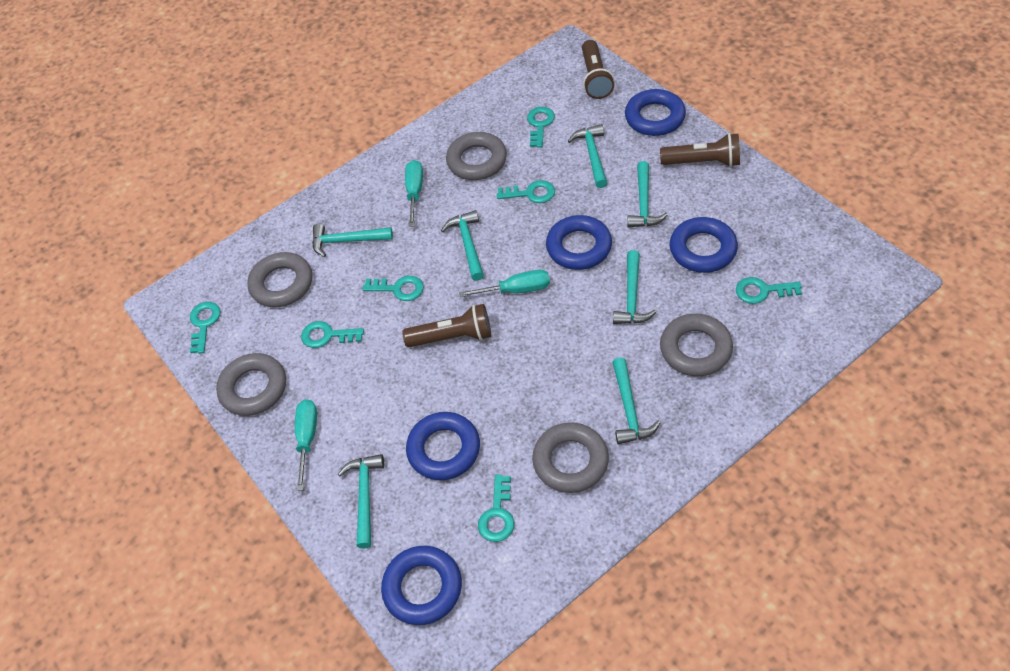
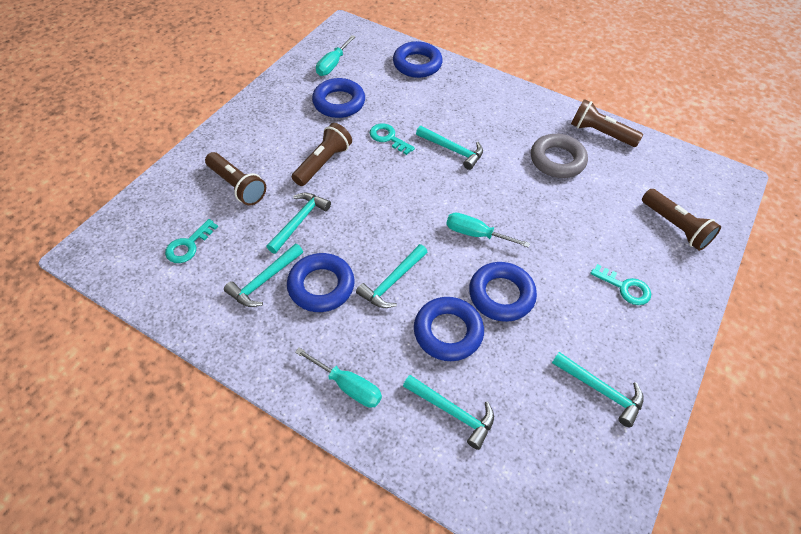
brown flashlight: 3 -> 4
grey ring: 5 -> 1
turquoise hammer: 7 -> 6
turquoise key: 7 -> 3

